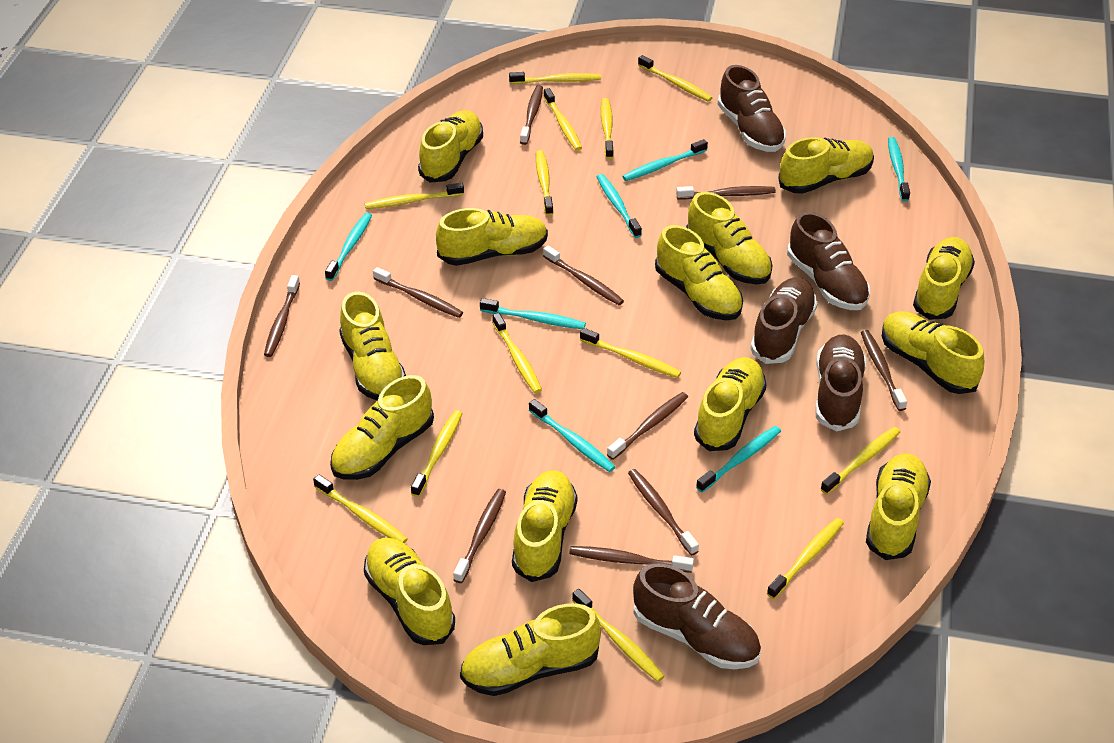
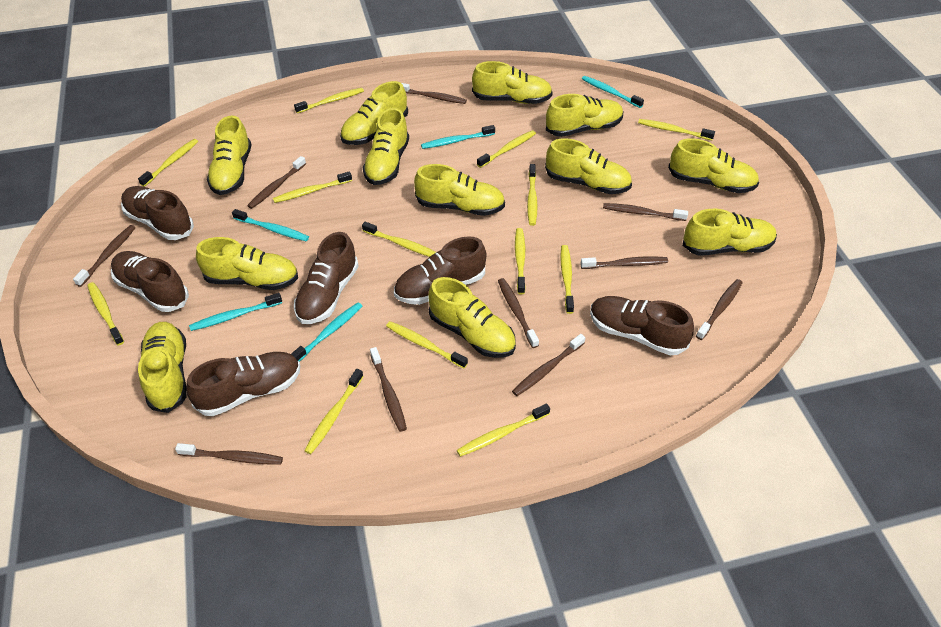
brown shoe: 5 -> 6
turquoise toothbrush: 7 -> 5
yellow shoe: 14 -> 12

